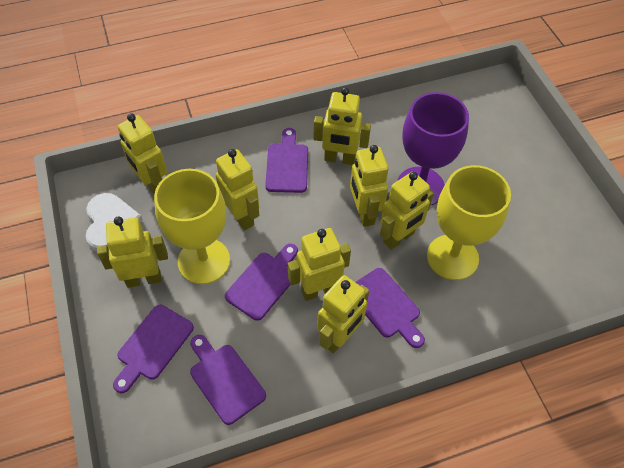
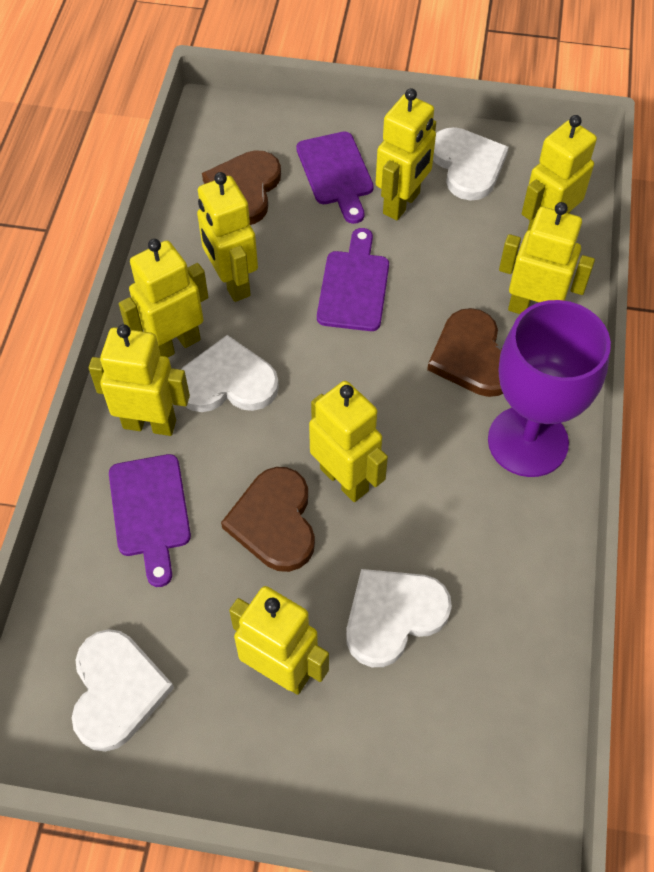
brown heart: 0 -> 3
purple cutting board: 5 -> 3
white heart: 1 -> 4
yellow goblet: 2 -> 0

